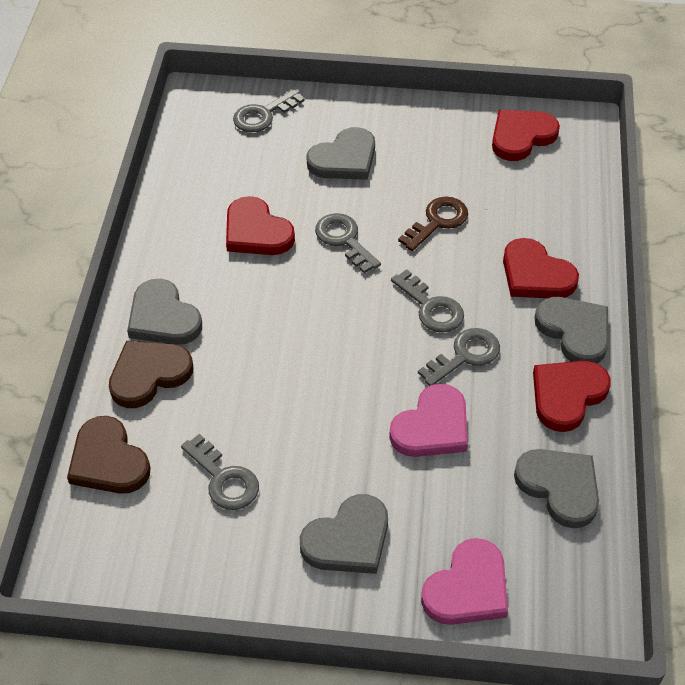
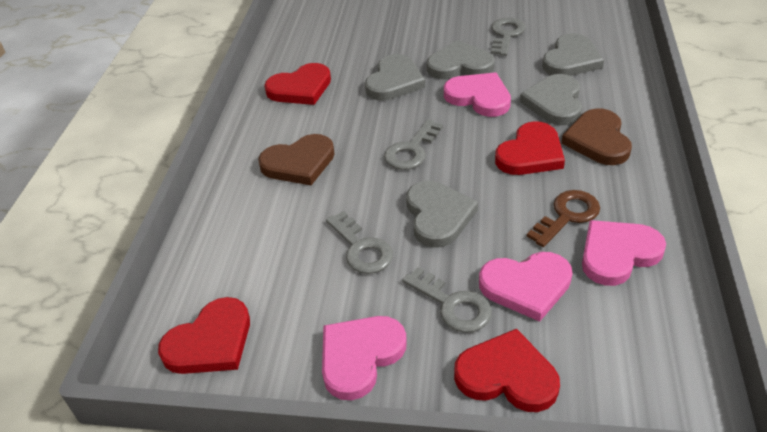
grey key: 5 -> 4
pink heart: 2 -> 4

